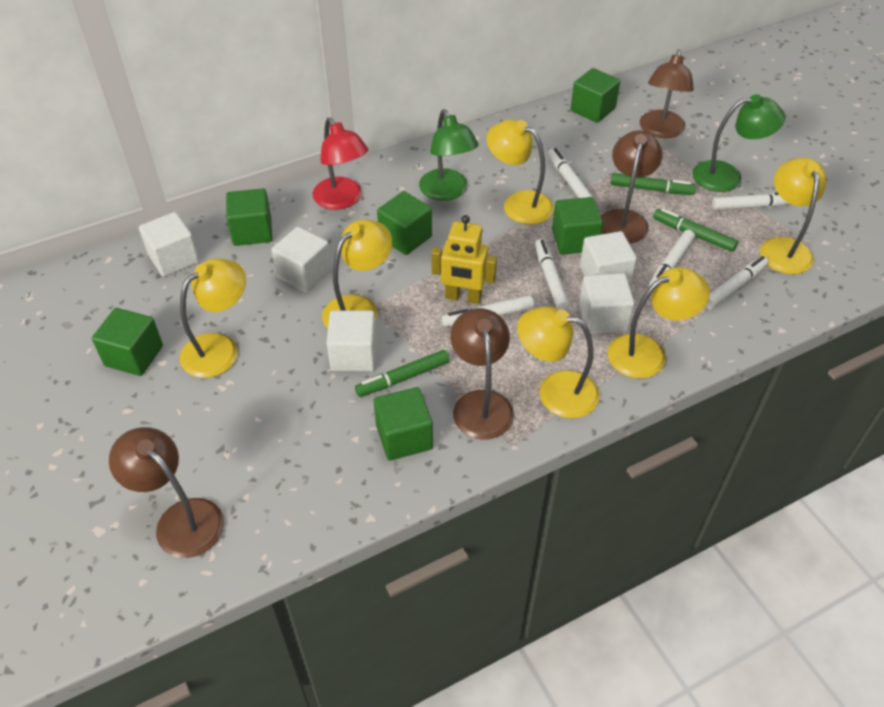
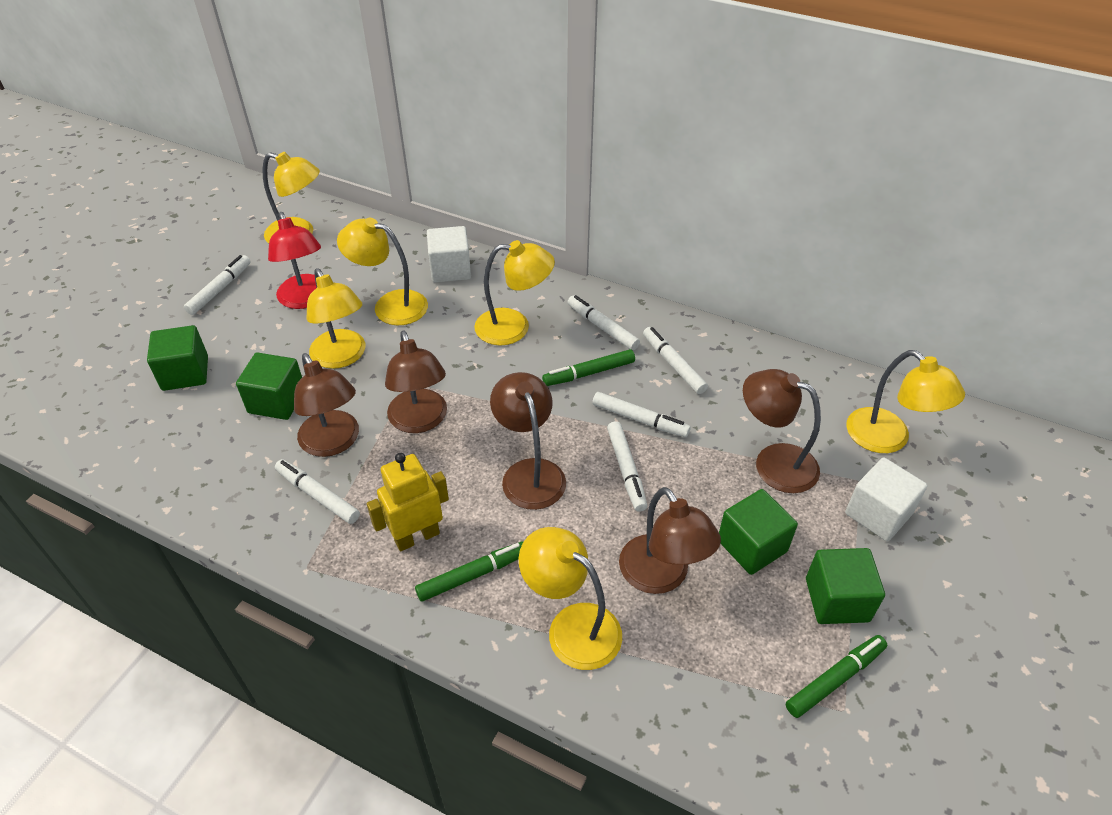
brown lamp: 4 -> 5
green cube: 6 -> 4
green lamp: 2 -> 0
white cube: 5 -> 2

